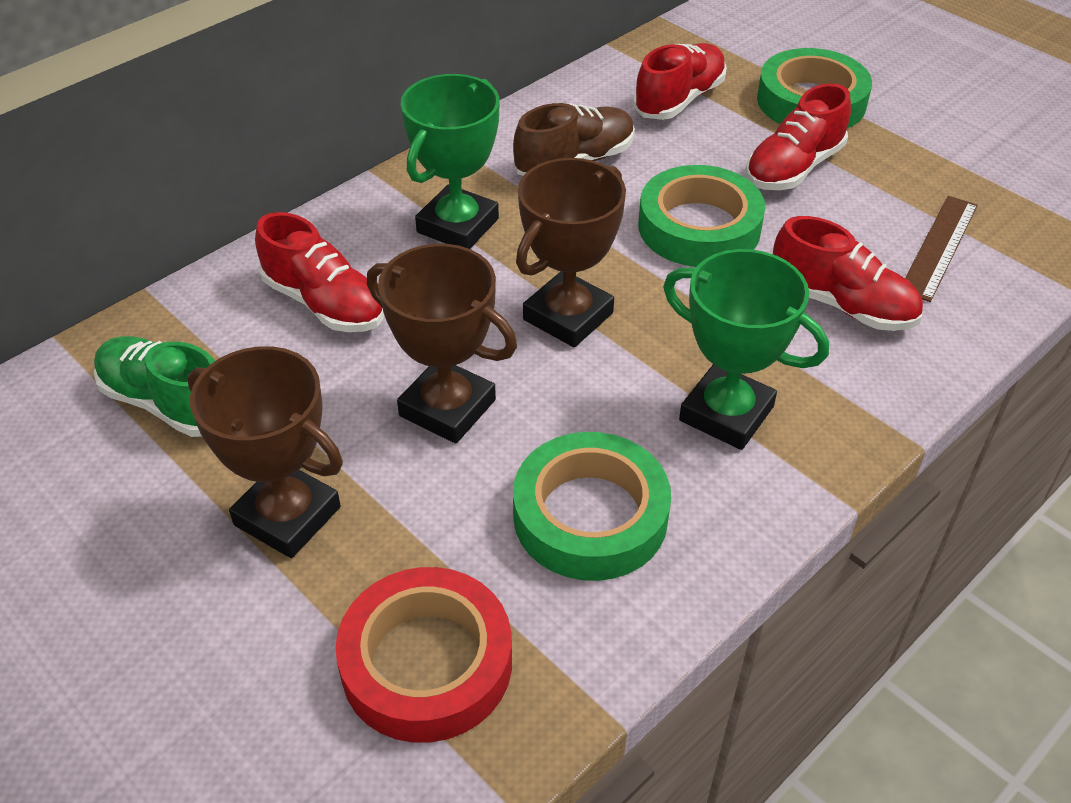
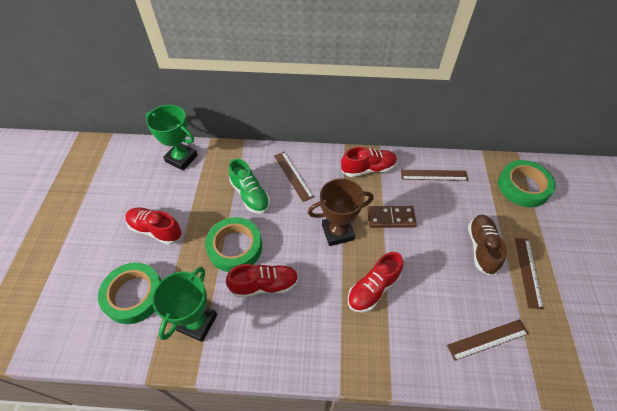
brown domino: 0 -> 1
brown ruler: 1 -> 4
brown trophy: 3 -> 1
red tape: 1 -> 0

